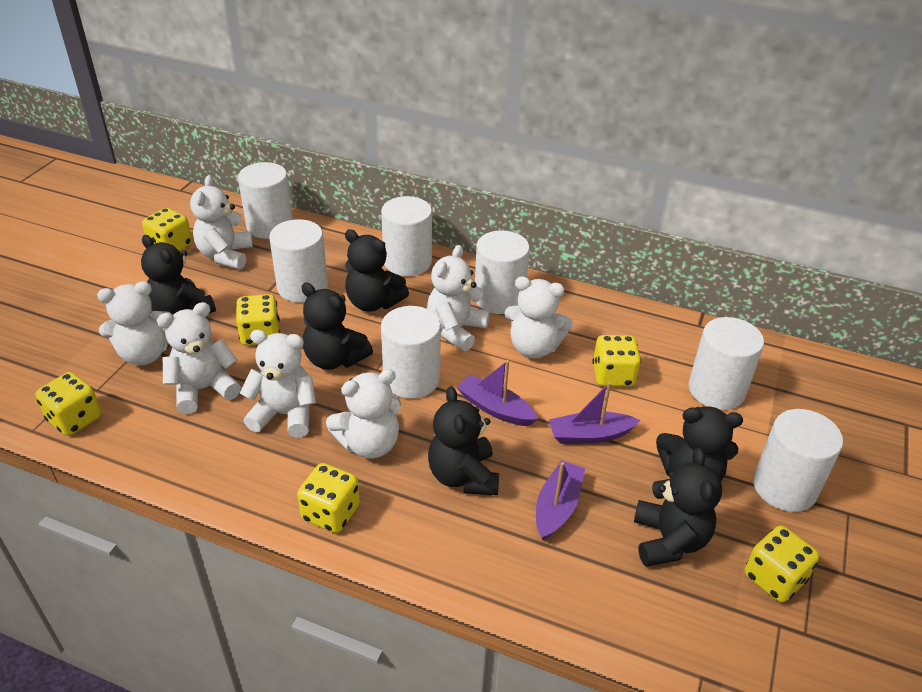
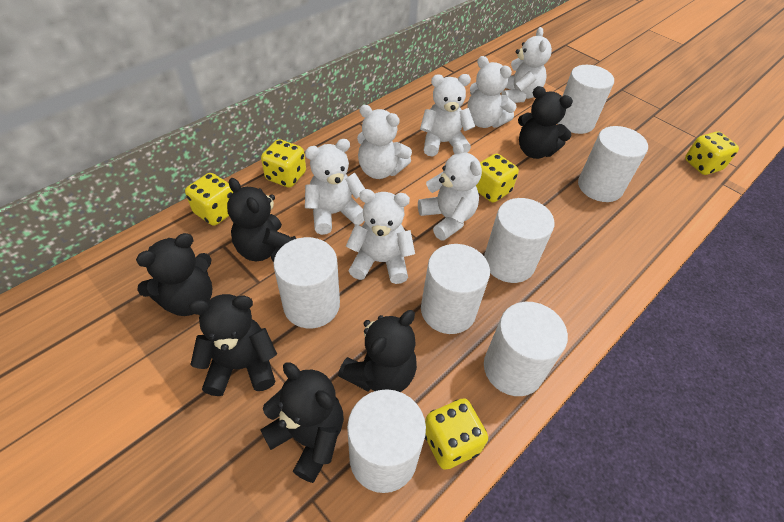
purple boat: 3 -> 0
yellow dice: 6 -> 5

